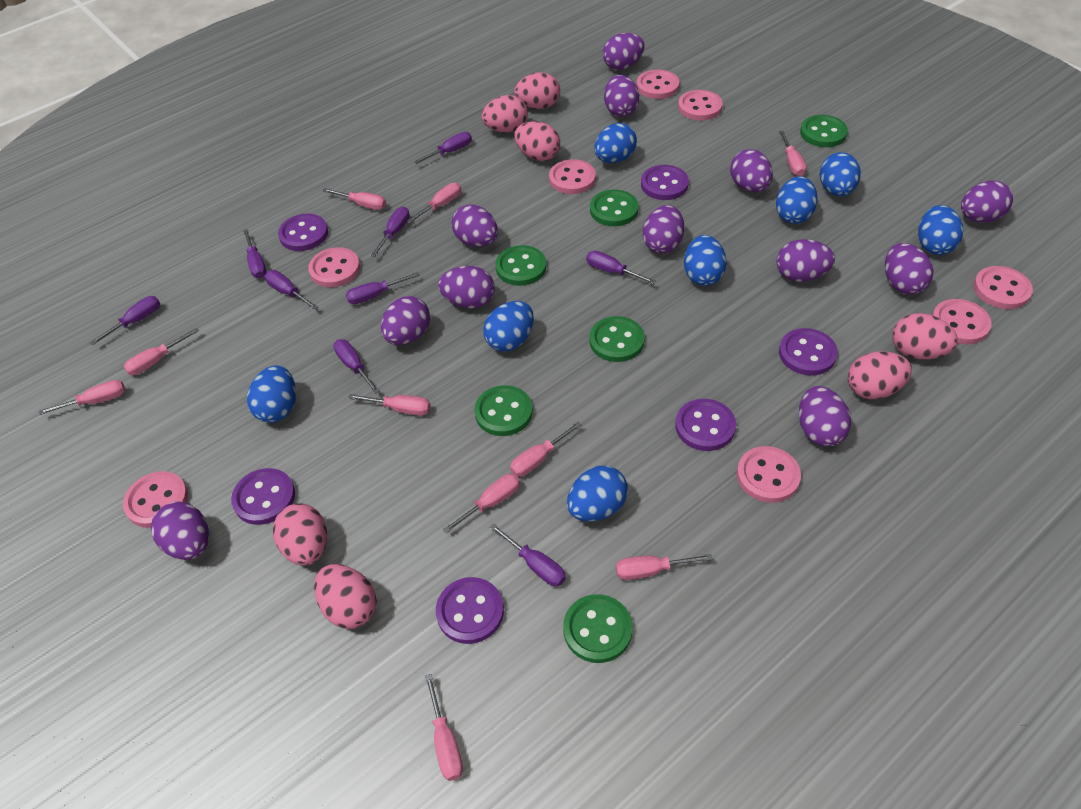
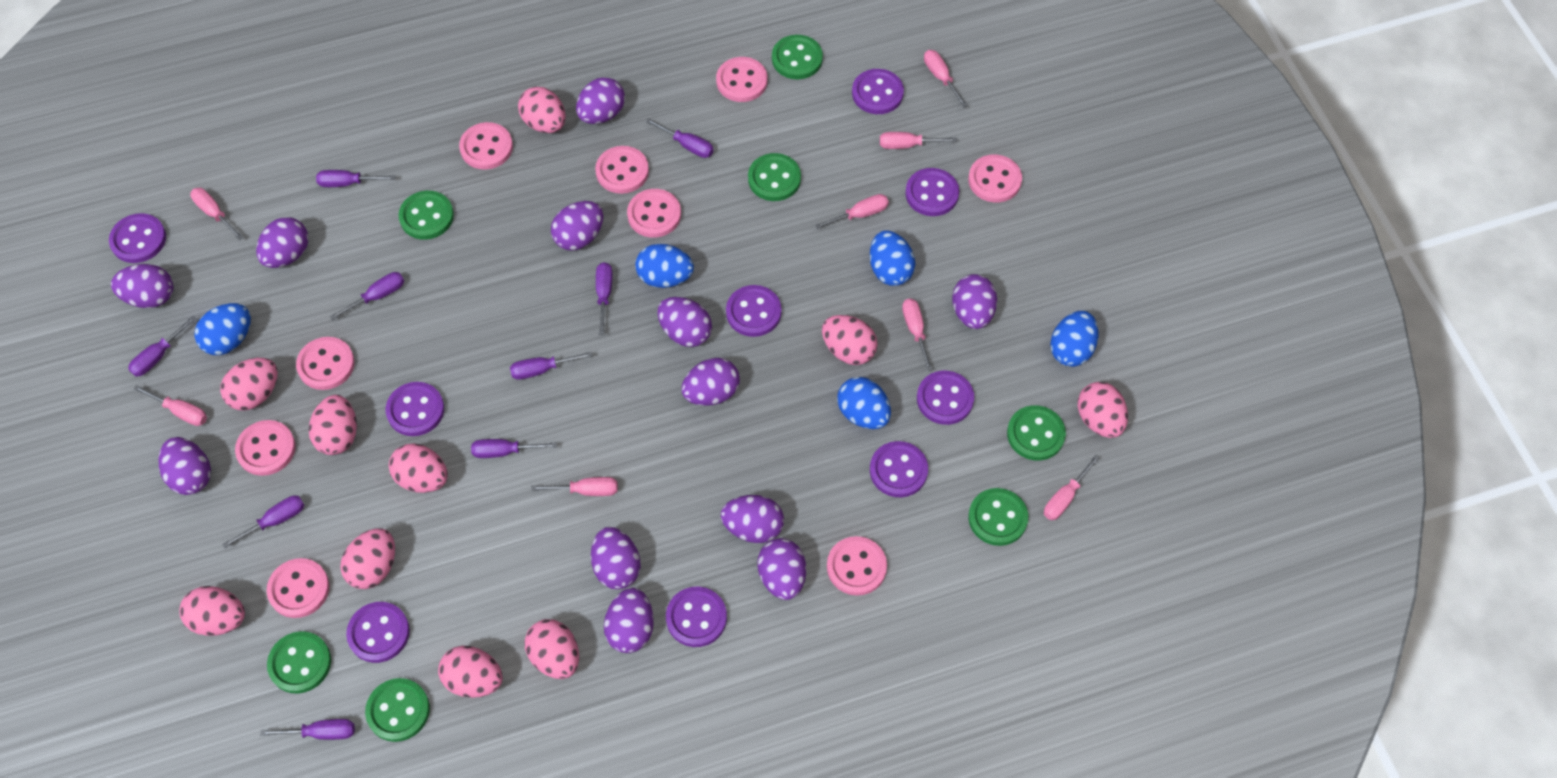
blue egg: 8 -> 5
green button: 6 -> 7
pink button: 8 -> 9
pink egg: 7 -> 10
pink screwdriver: 10 -> 8
purple button: 6 -> 9

